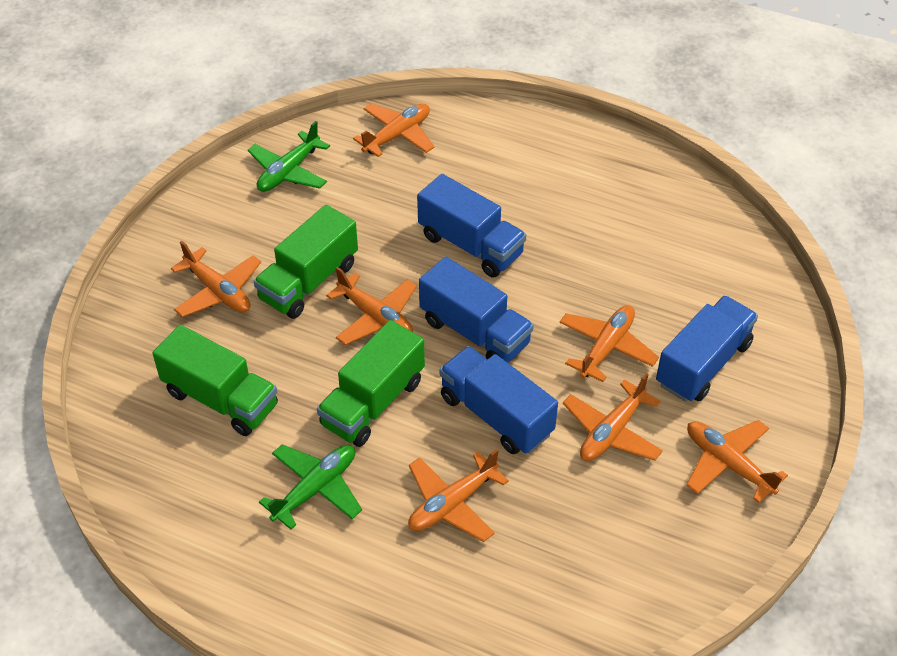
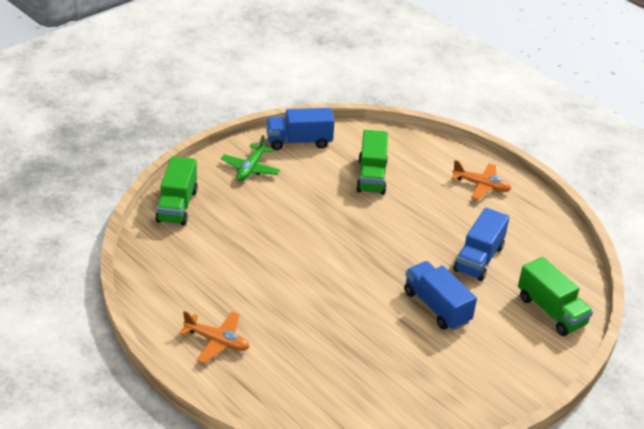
blue truck: 4 -> 3
green plane: 2 -> 1
orange plane: 7 -> 2

